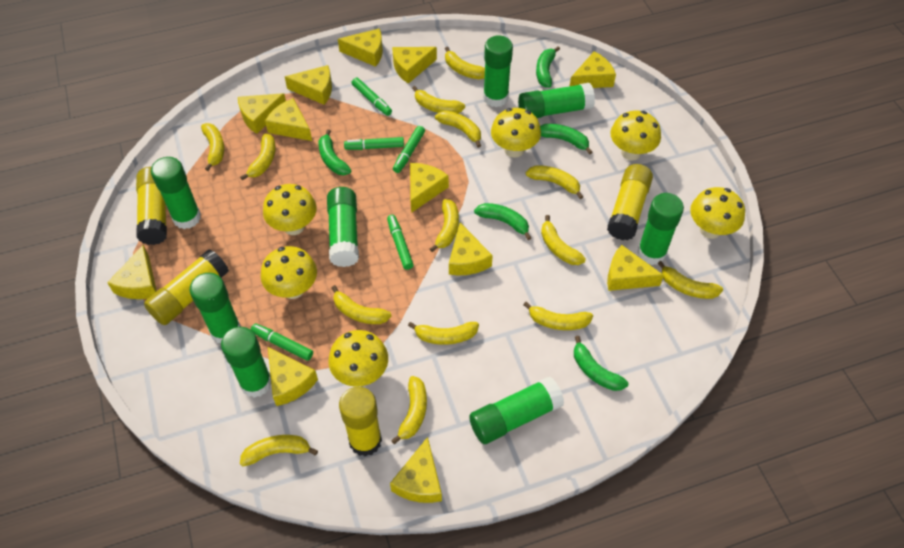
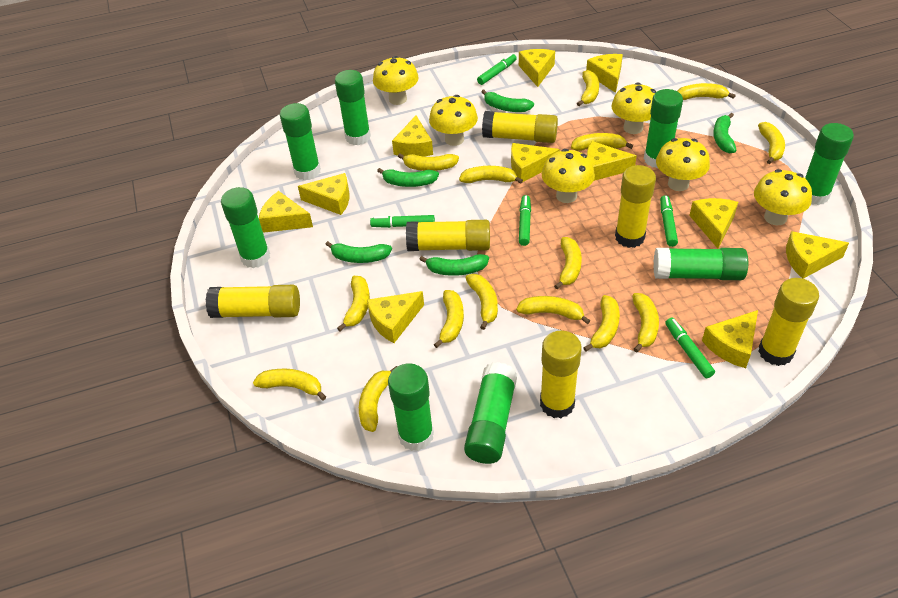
yellow banana: 14 -> 15
yellow cheese: 12 -> 11
yellow glue stick: 4 -> 6

